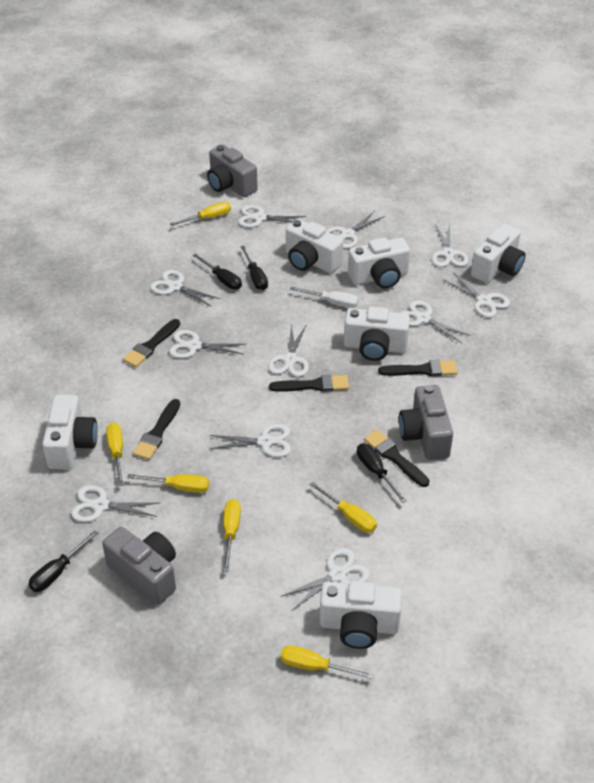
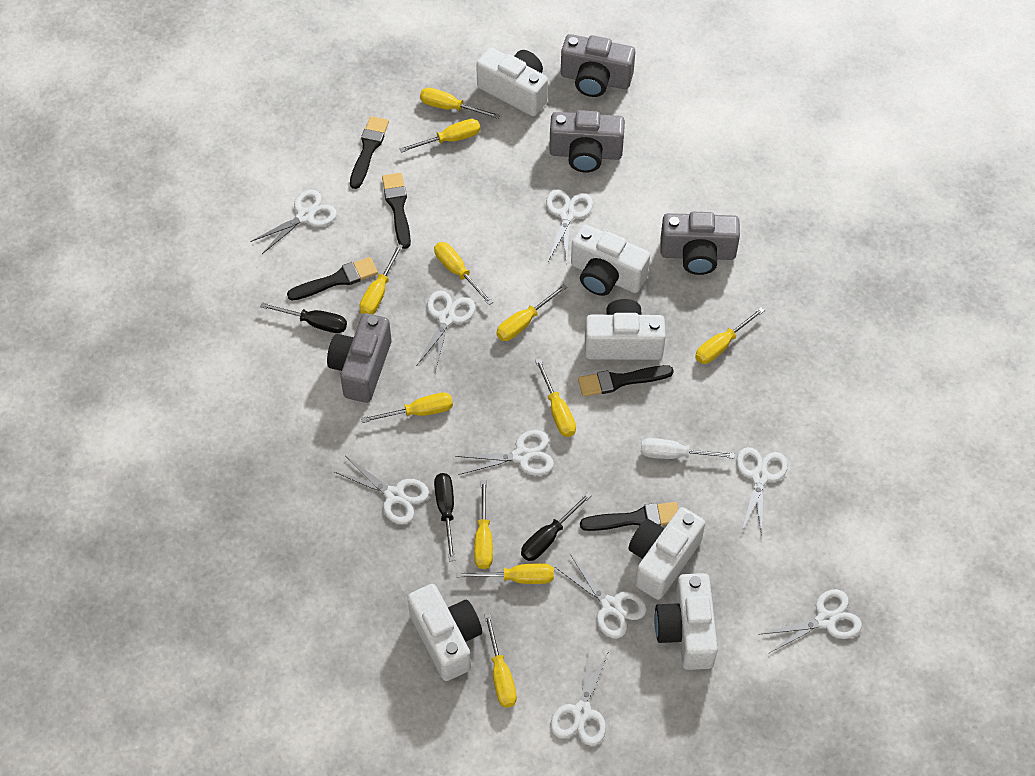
black screwdriver: 4 -> 3
grey camera: 3 -> 4
white scissors: 11 -> 9
yellow screwdriver: 6 -> 11

